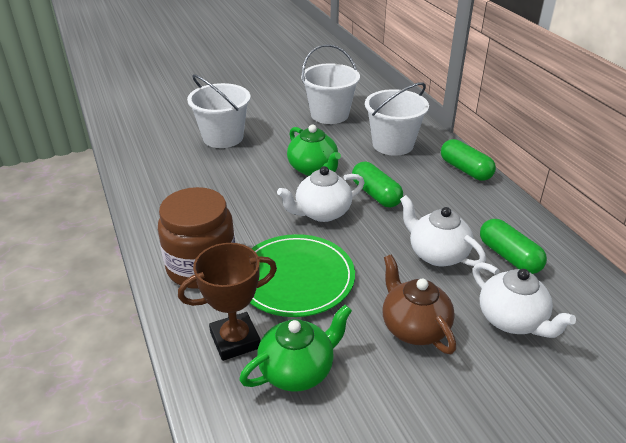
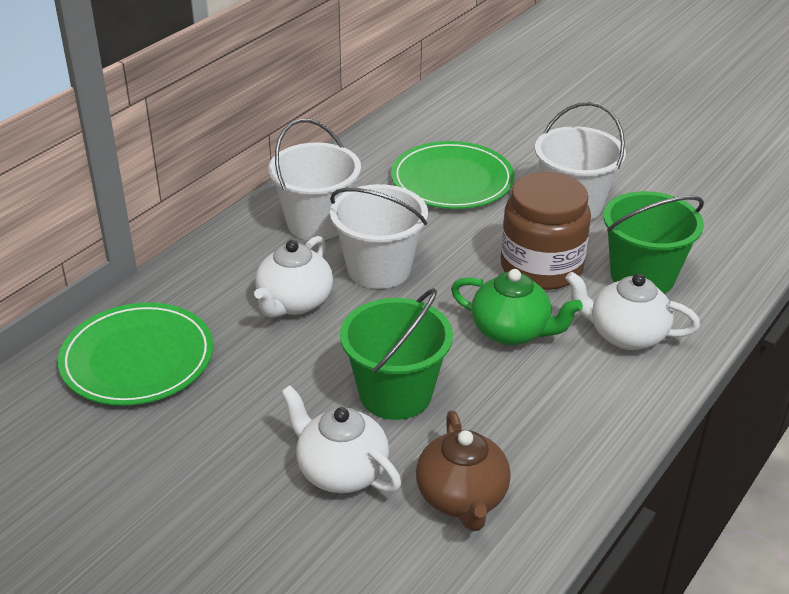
brown trophy: 1 -> 0
green bucket: 0 -> 2
green capsule: 3 -> 0
green plate: 1 -> 2
green teapot: 2 -> 1

